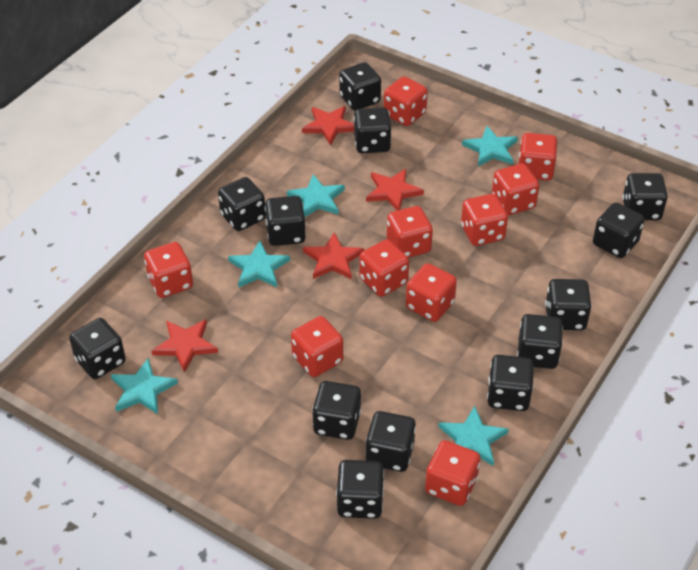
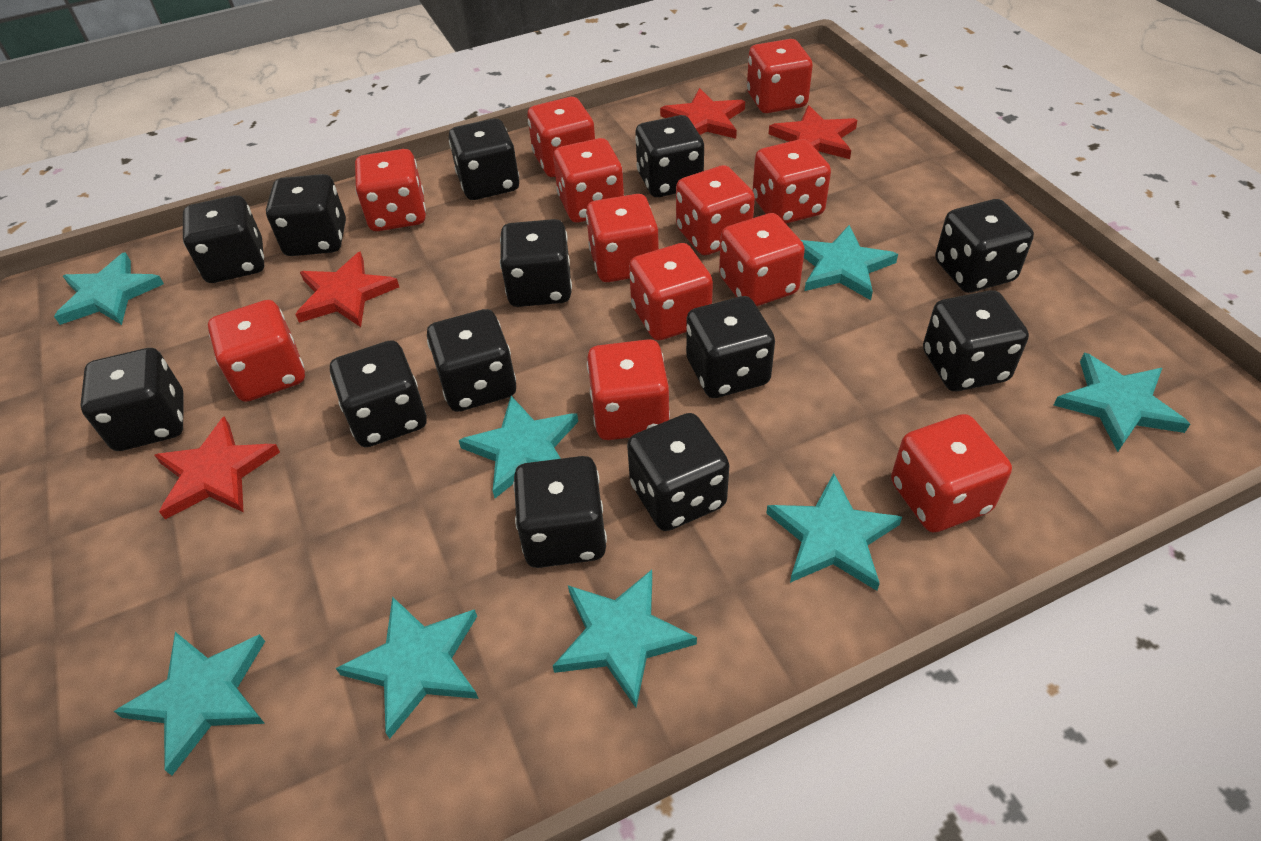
red dice: 10 -> 12
turquoise star: 5 -> 8

